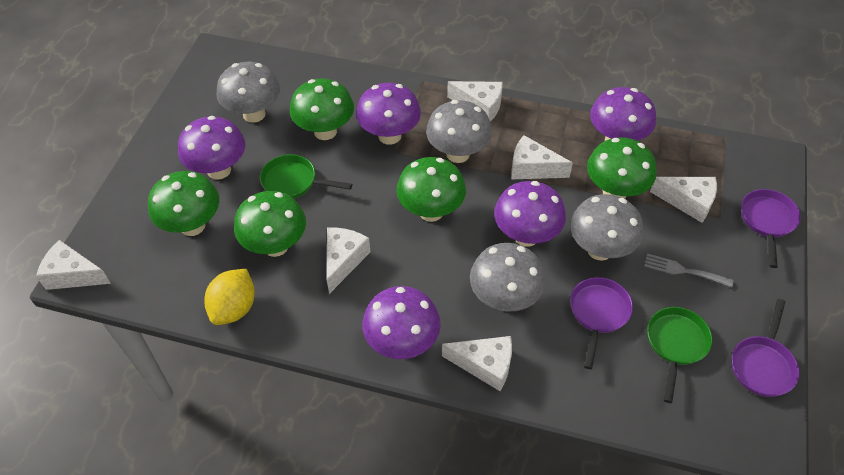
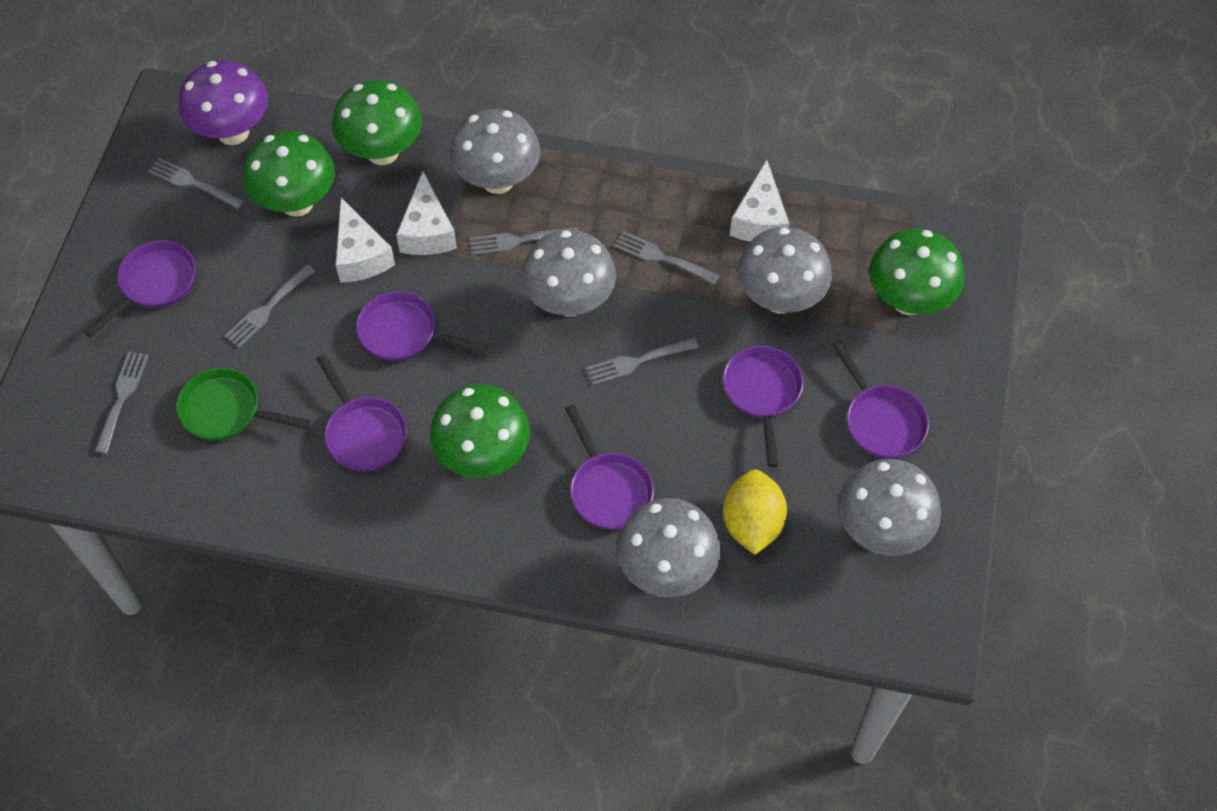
green mushroom: 5 -> 4
green pan: 2 -> 1
grey fork: 1 -> 6
grey mushroom: 4 -> 5
purple mushroom: 5 -> 1
purple pan: 3 -> 6
white cheese: 6 -> 3

